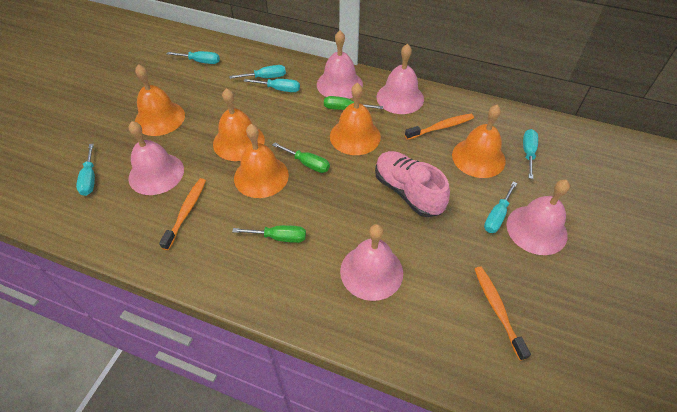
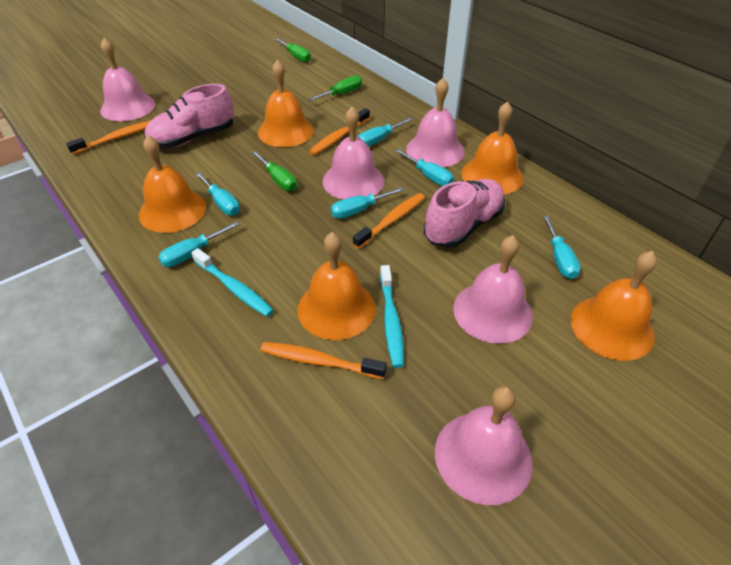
orange toothbrush: 3 -> 4
pink shoe: 1 -> 2
turquoise toothbrush: 0 -> 2

